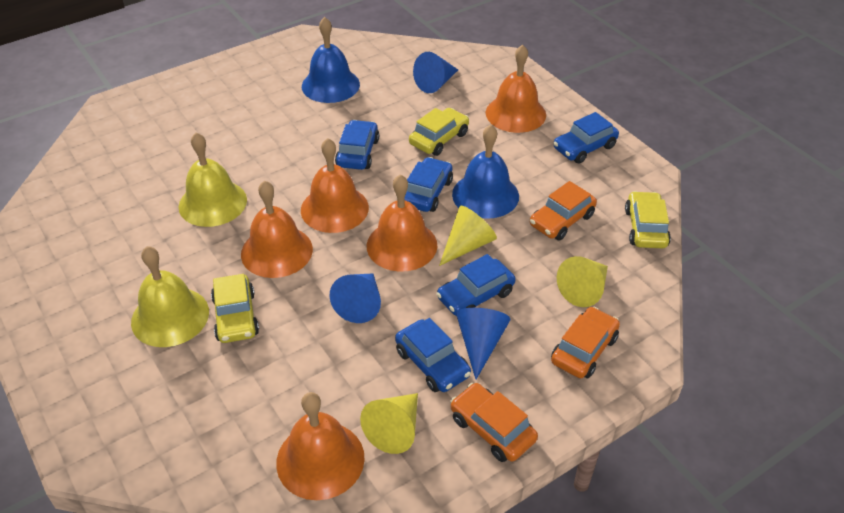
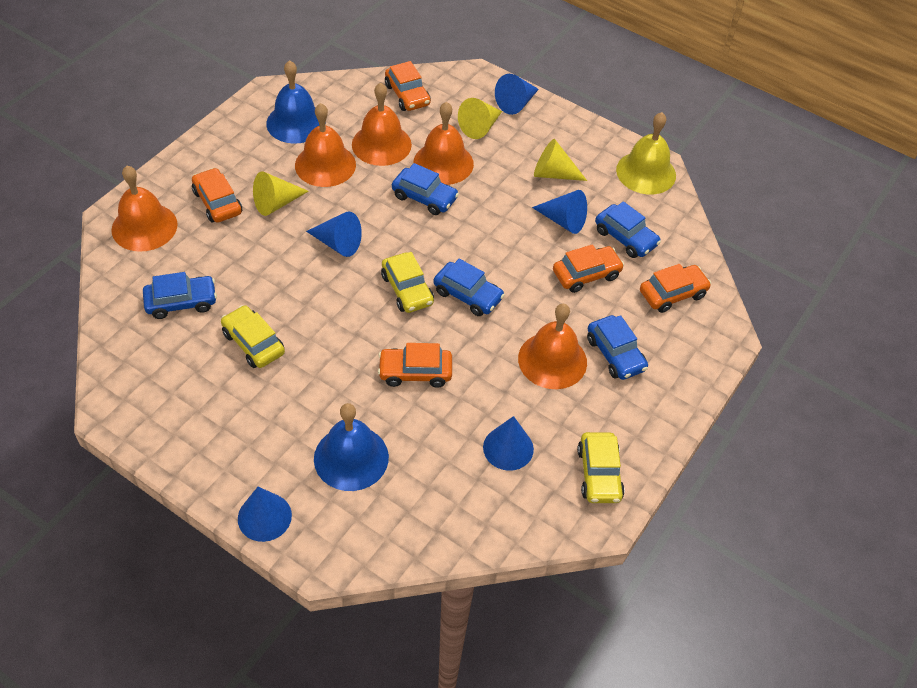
blue cone: 3 -> 5
orange car: 3 -> 5
yellow bell: 2 -> 1

